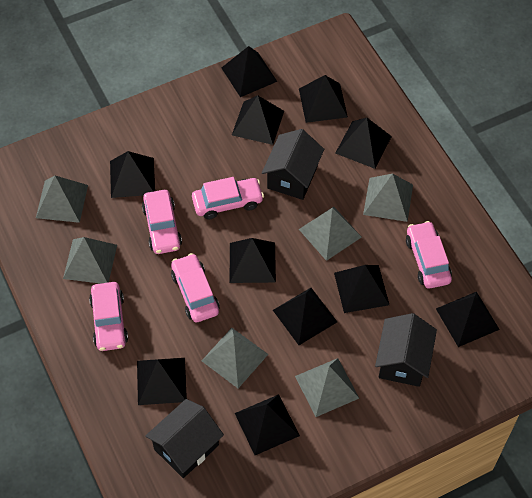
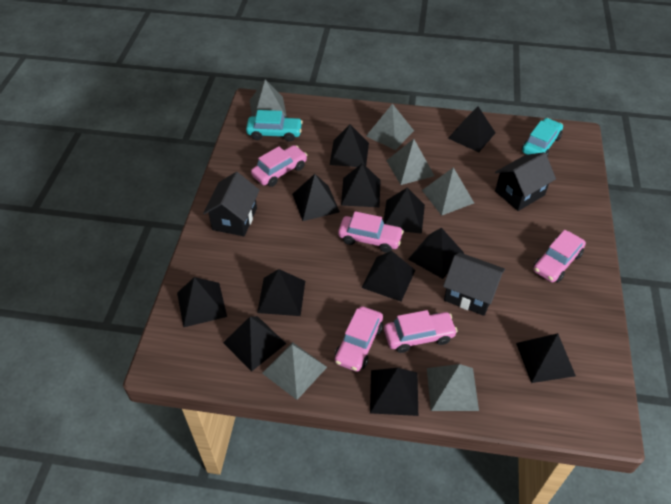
black pyramid: 11 -> 12
turquoise car: 0 -> 2

